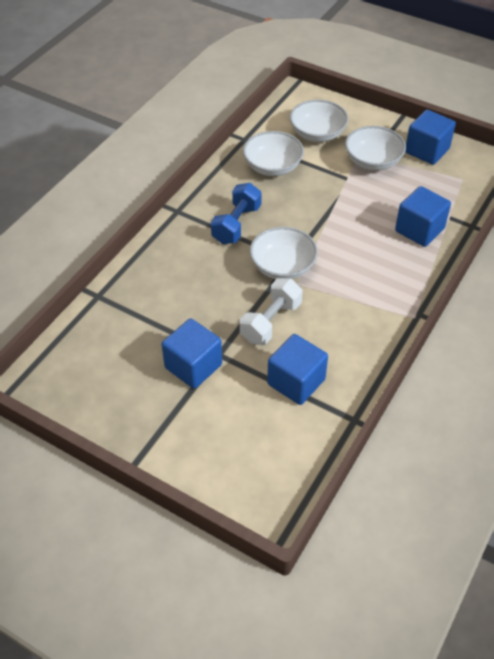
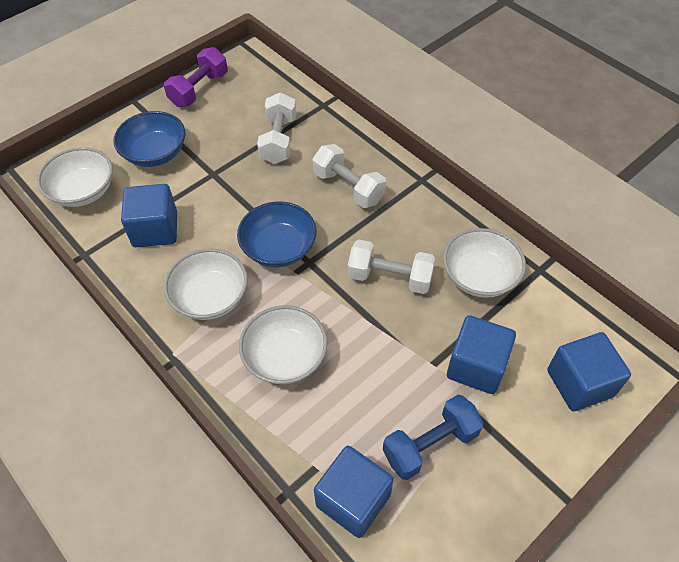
blue bowl: 0 -> 2
purple dumbbell: 0 -> 1
white dumbbell: 1 -> 3

